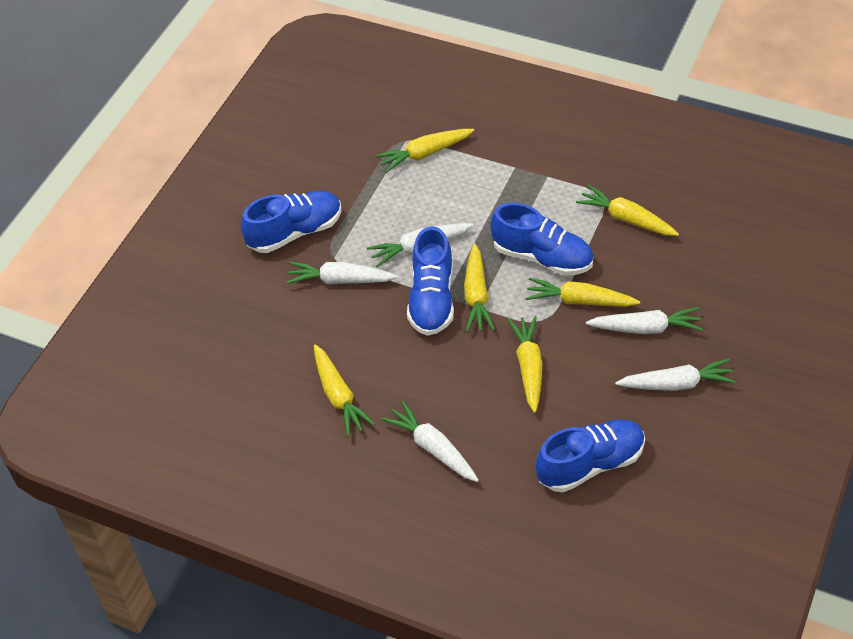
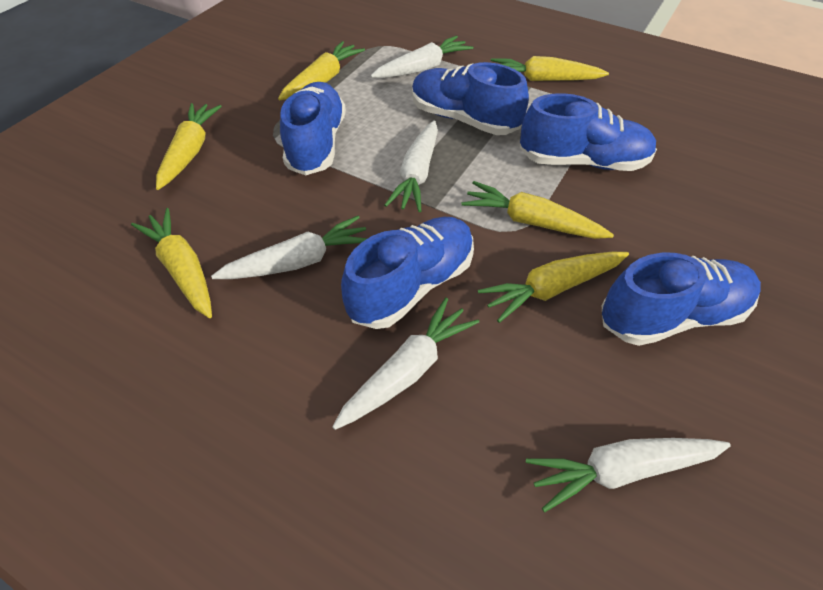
blue shoe: 4 -> 5

